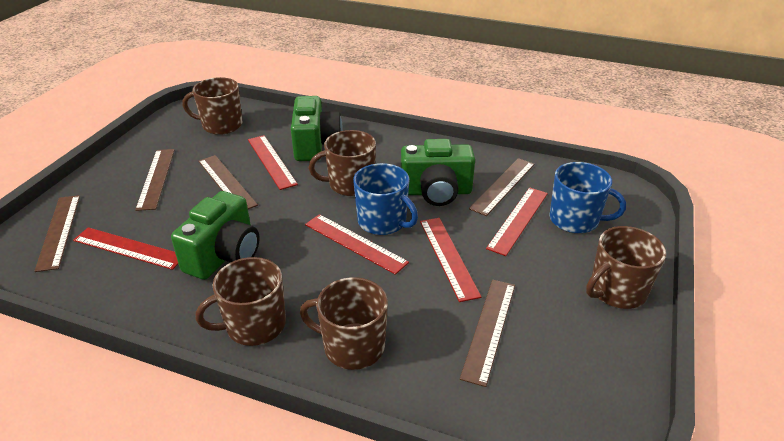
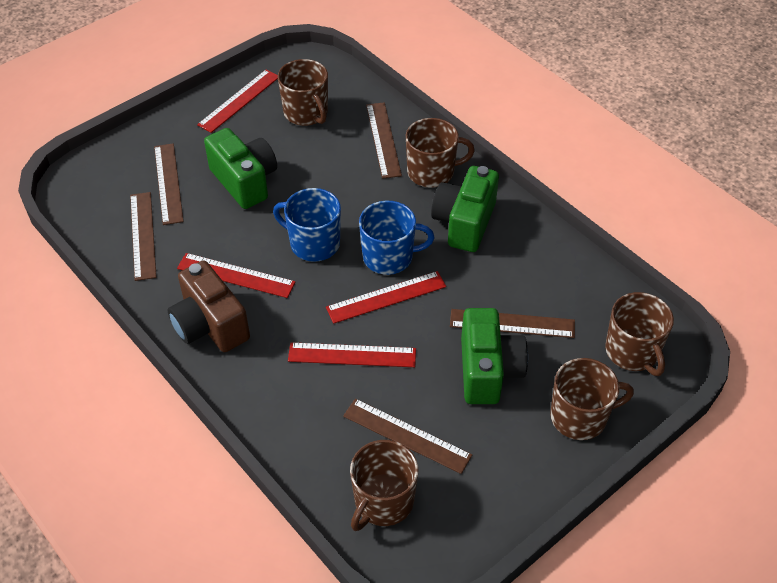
brown camera: 0 -> 1
red ruler: 5 -> 4

